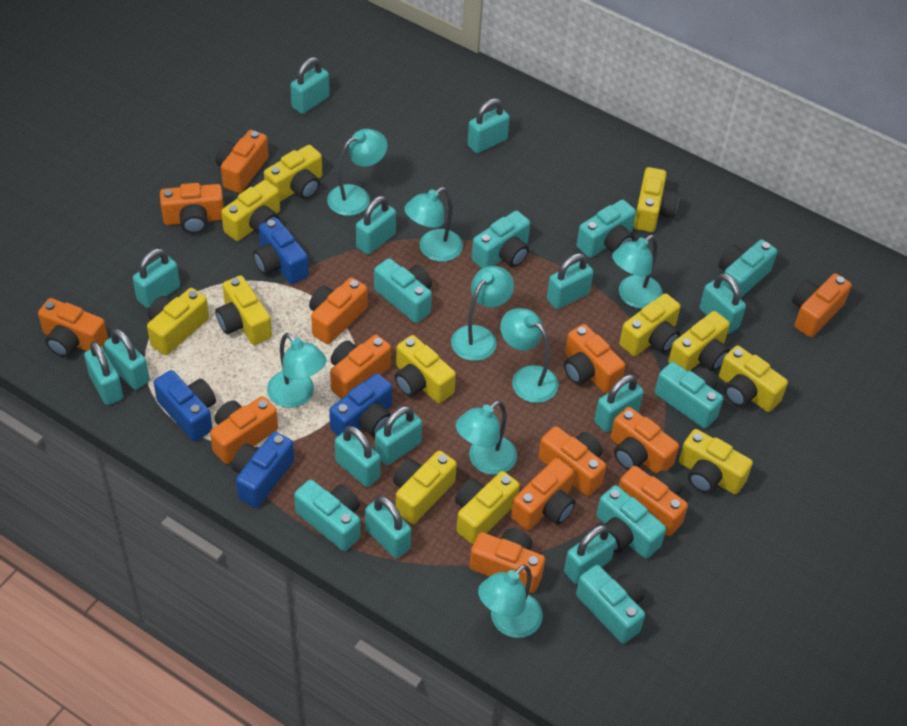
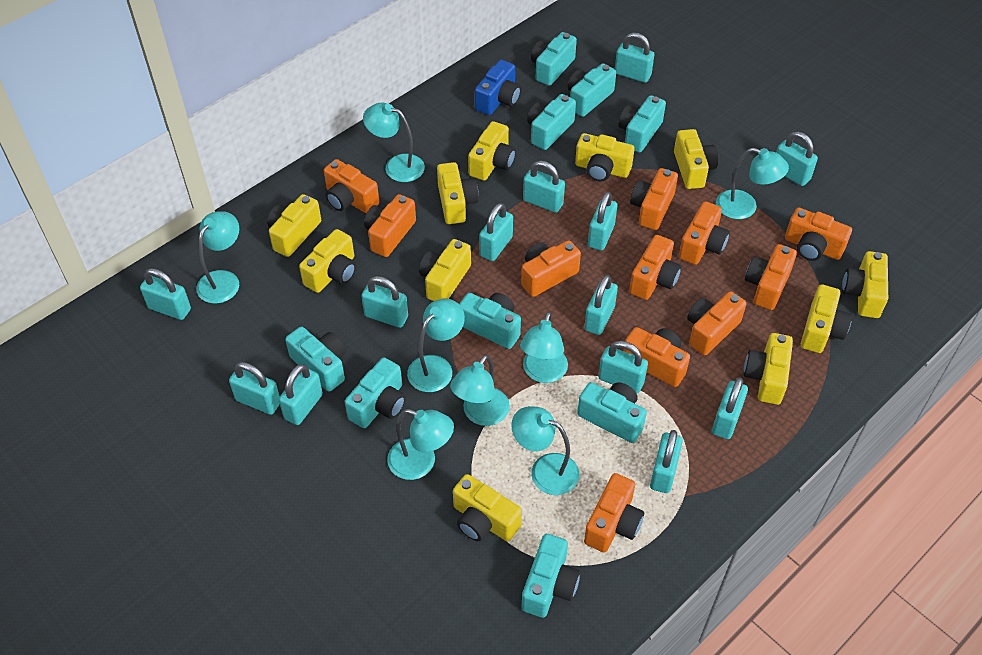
blue camera: 4 -> 1
orange camera: 13 -> 11
turquoise camera: 8 -> 9
yellow camera: 12 -> 11

